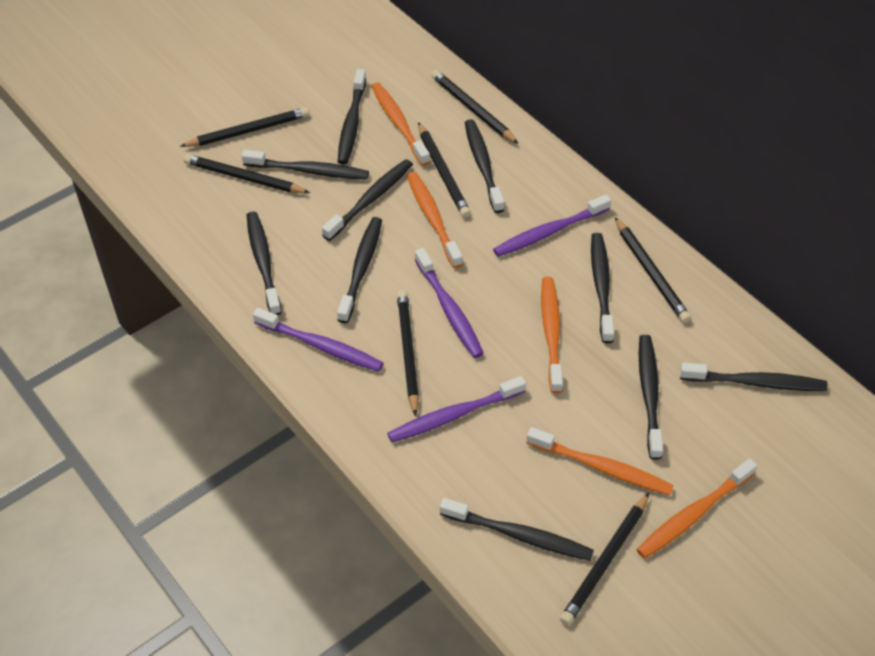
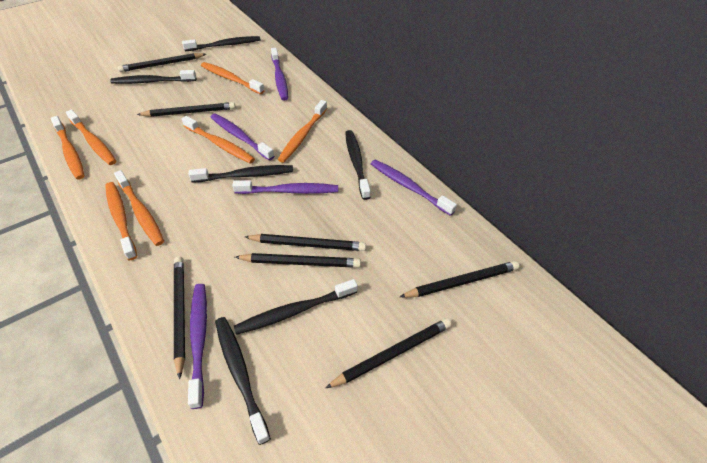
black toothbrush: 10 -> 6
orange toothbrush: 5 -> 7
purple toothbrush: 4 -> 5

